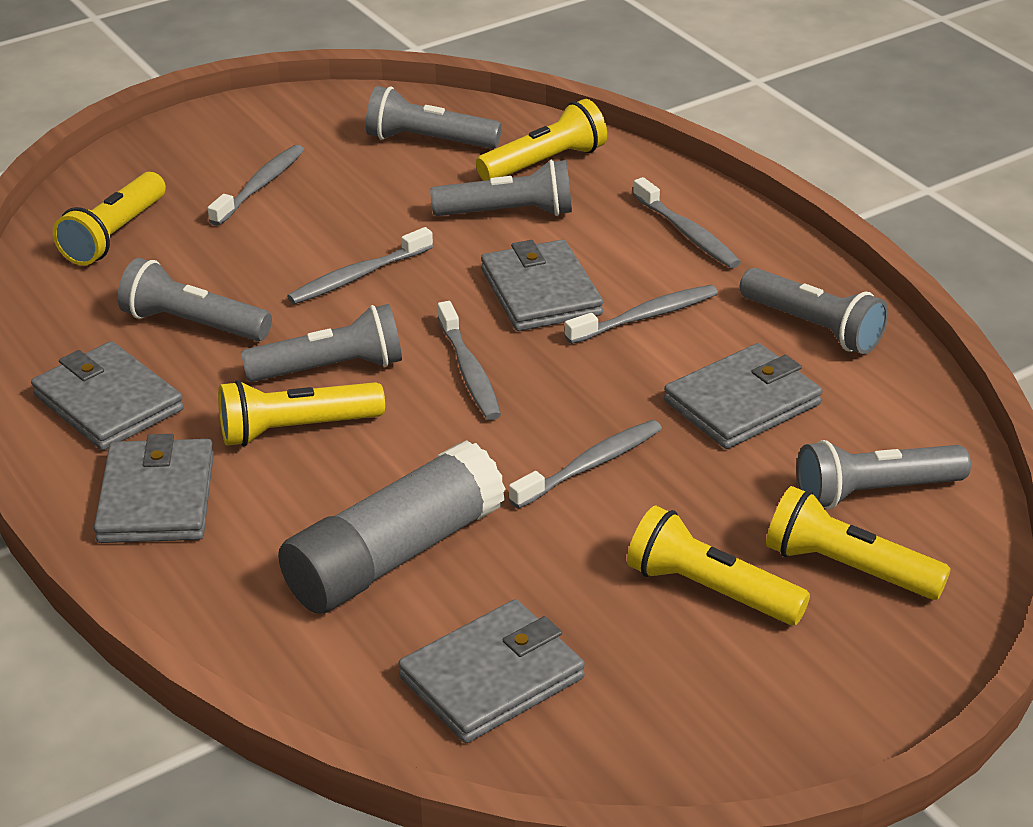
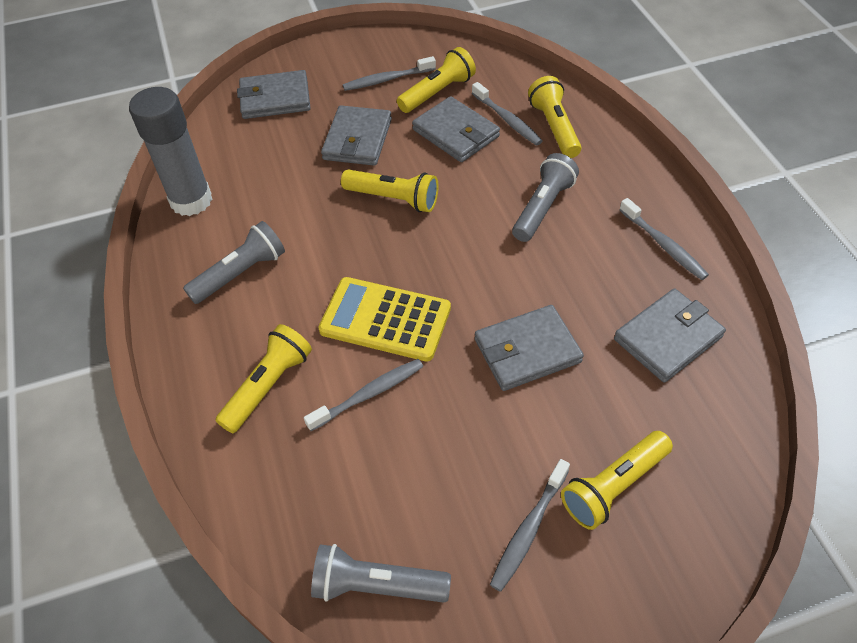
grey flashlight: 6 -> 3
grey toothbrush: 6 -> 5
yellow calculator: 0 -> 1

